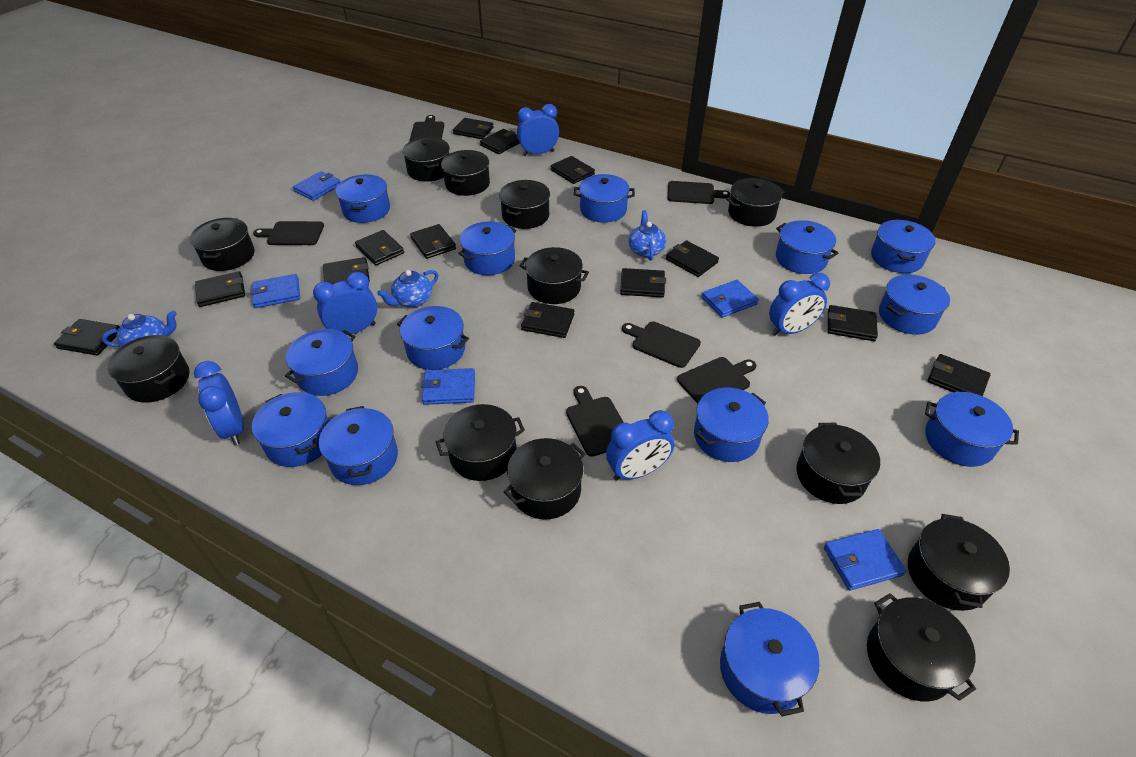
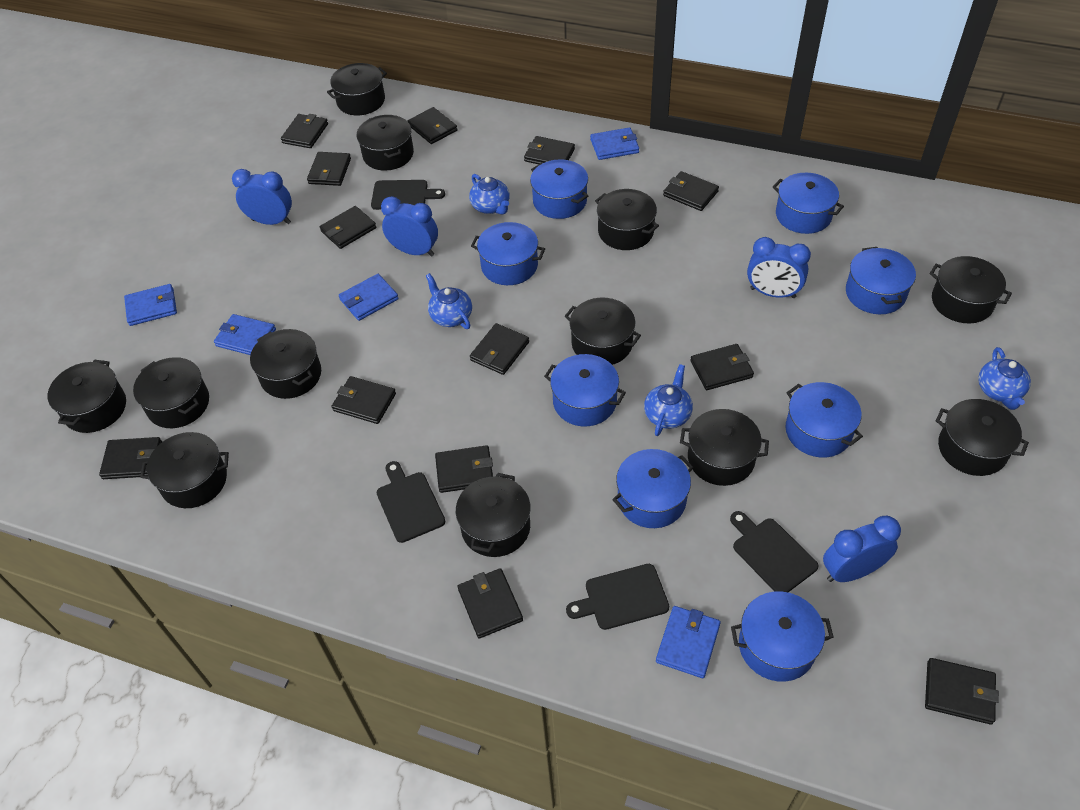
black cutting board: 6 -> 4
blue clock: 5 -> 4
blue pot: 13 -> 8
blue teapot: 3 -> 4

